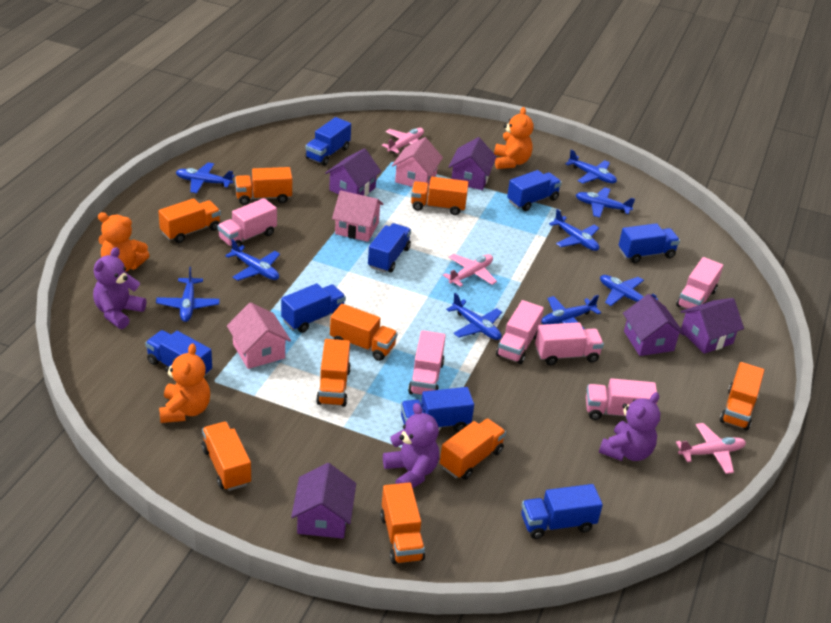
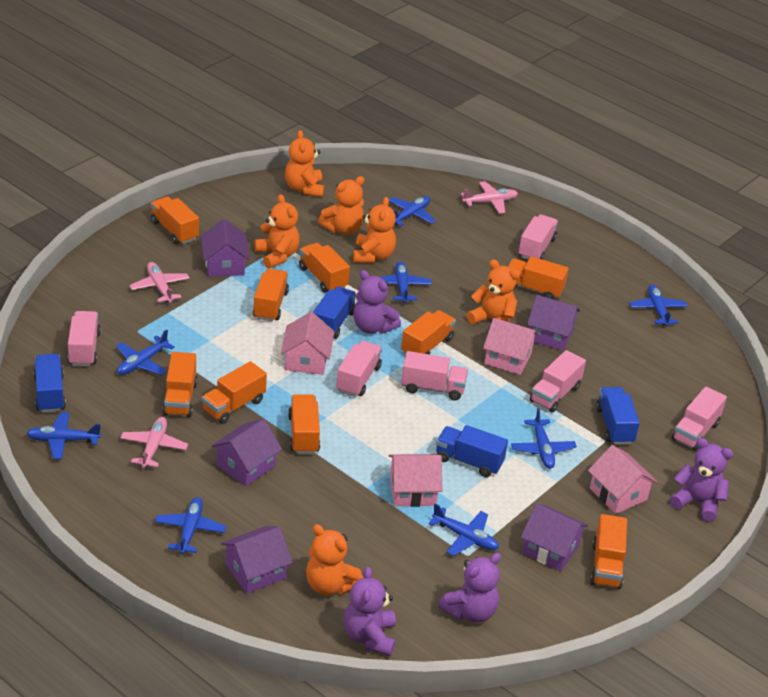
blue plane: 9 -> 8
blue truck: 8 -> 4
orange teddy bear: 3 -> 6
pink house: 3 -> 4
purple teddy bear: 3 -> 4

